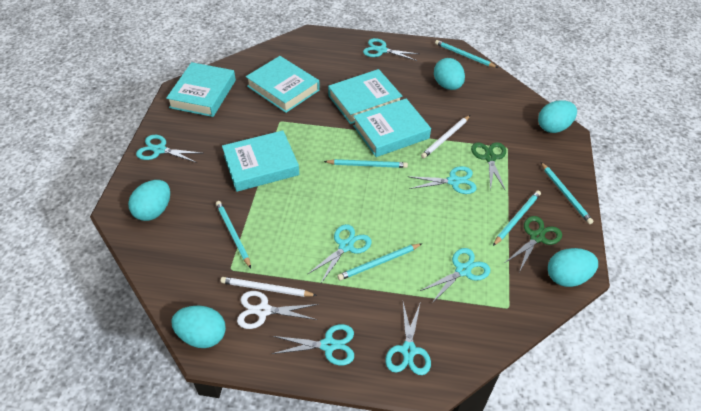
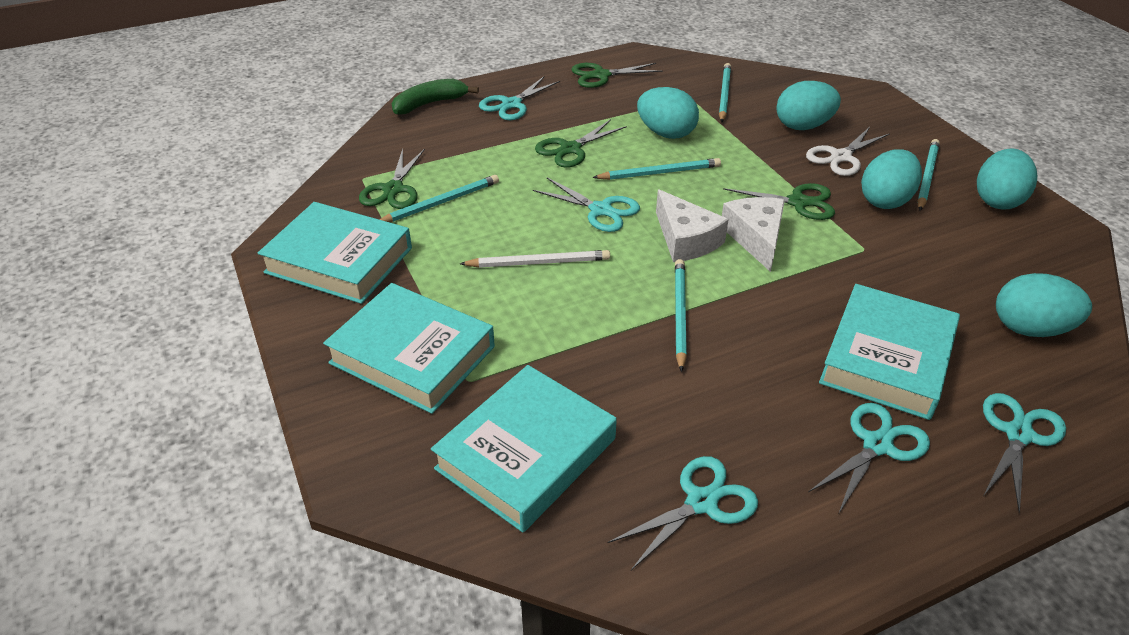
green banana: 0 -> 1
green scissors: 2 -> 4
turquoise book: 5 -> 4
turquoise pencil: 6 -> 5
turquoise scissors: 7 -> 5
white cheese: 0 -> 2
white pencil: 2 -> 1

